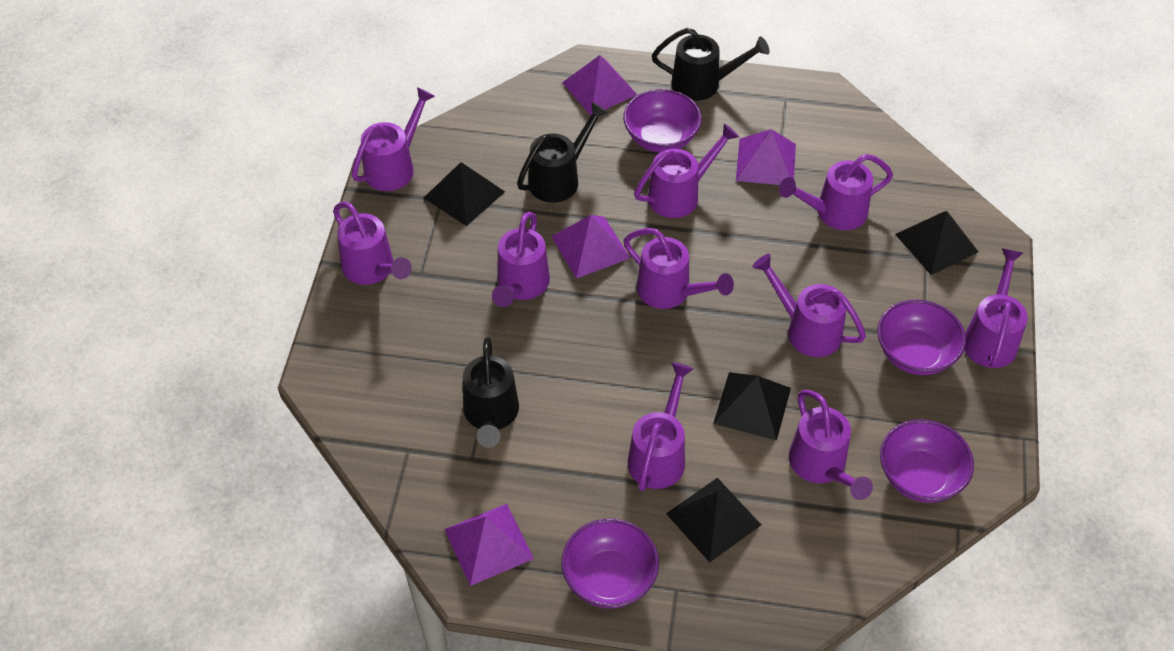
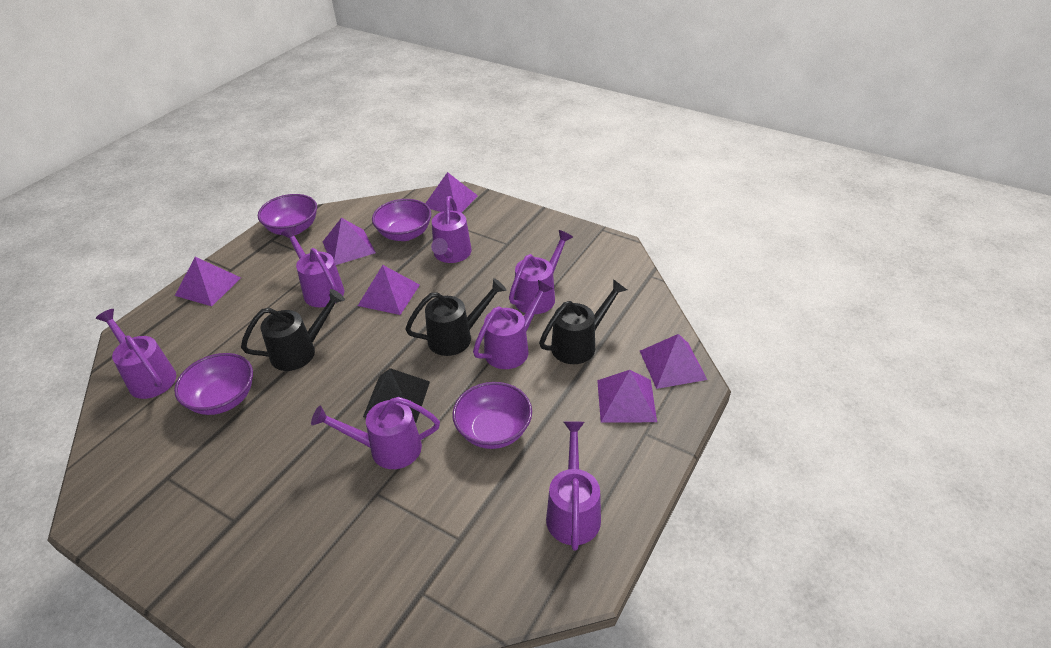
black pyramid: 4 -> 1
purple pyramid: 4 -> 6
purple watering can: 10 -> 7

